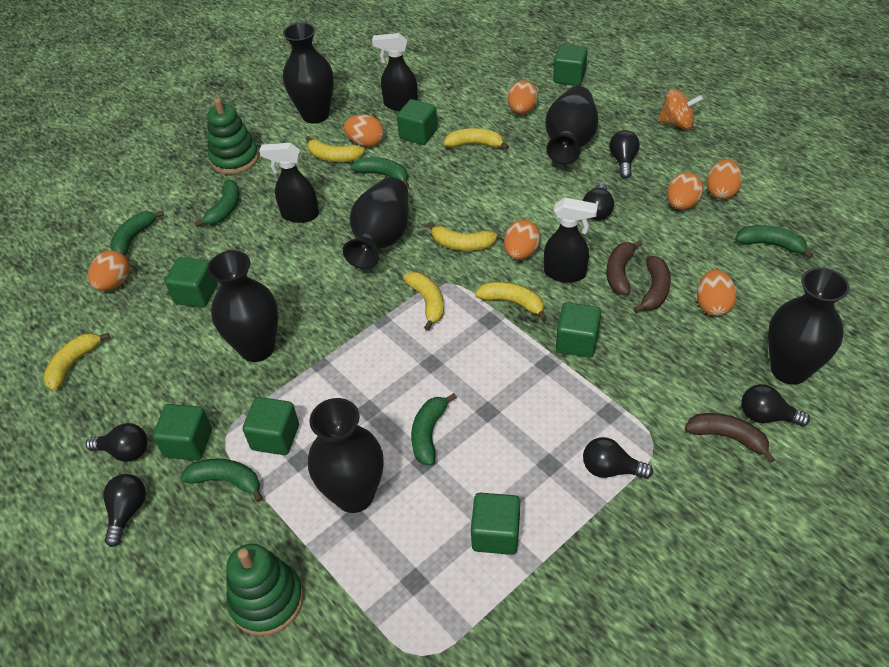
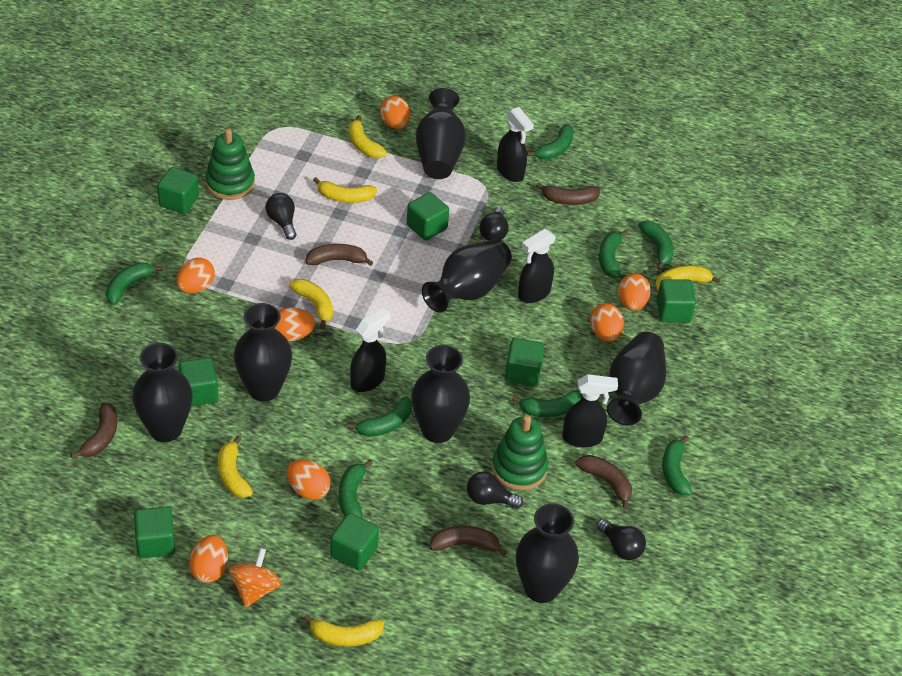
black light bulb: 6 -> 4
black spray bottle: 3 -> 4
black vase: 6 -> 7
brown banana: 3 -> 5
green banana: 6 -> 8

